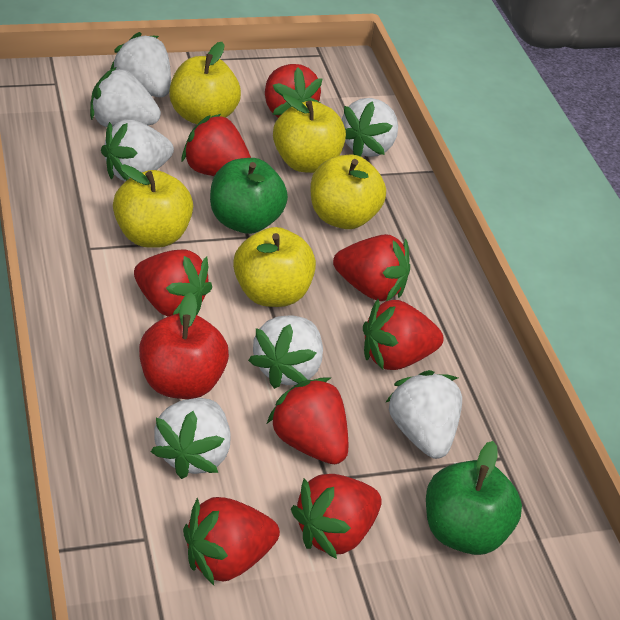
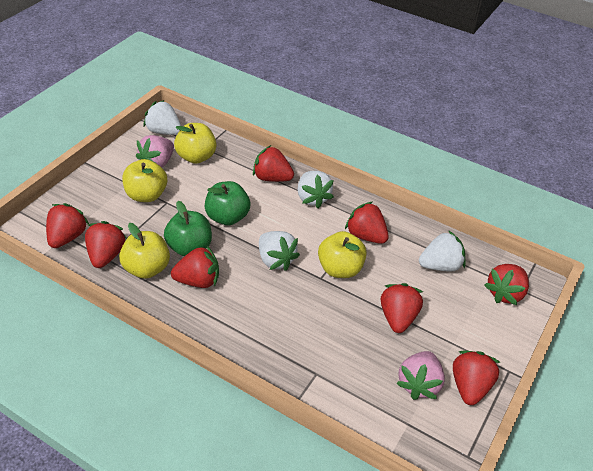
pink strawberry: 0 -> 2
red apple: 1 -> 0
white strawberry: 7 -> 4
yellow apple: 5 -> 4

